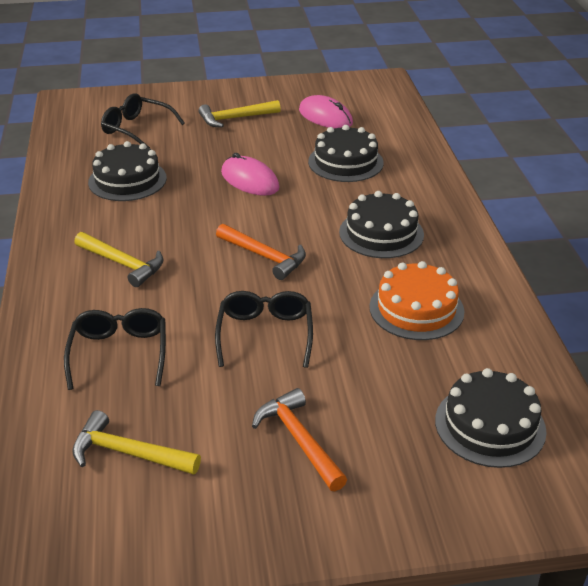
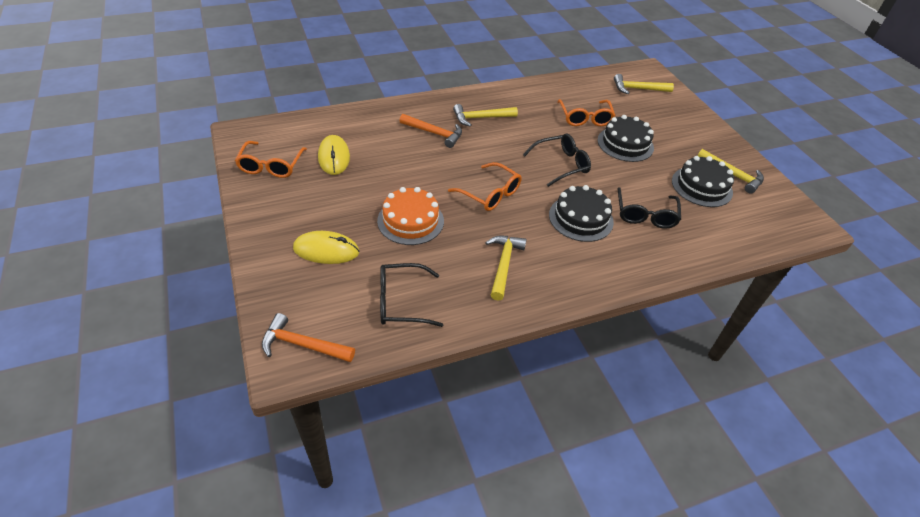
black cake: 4 -> 3
orange glasses: 0 -> 3
pink mouse: 2 -> 0
yellow hammer: 3 -> 4
yellow mouse: 0 -> 2

